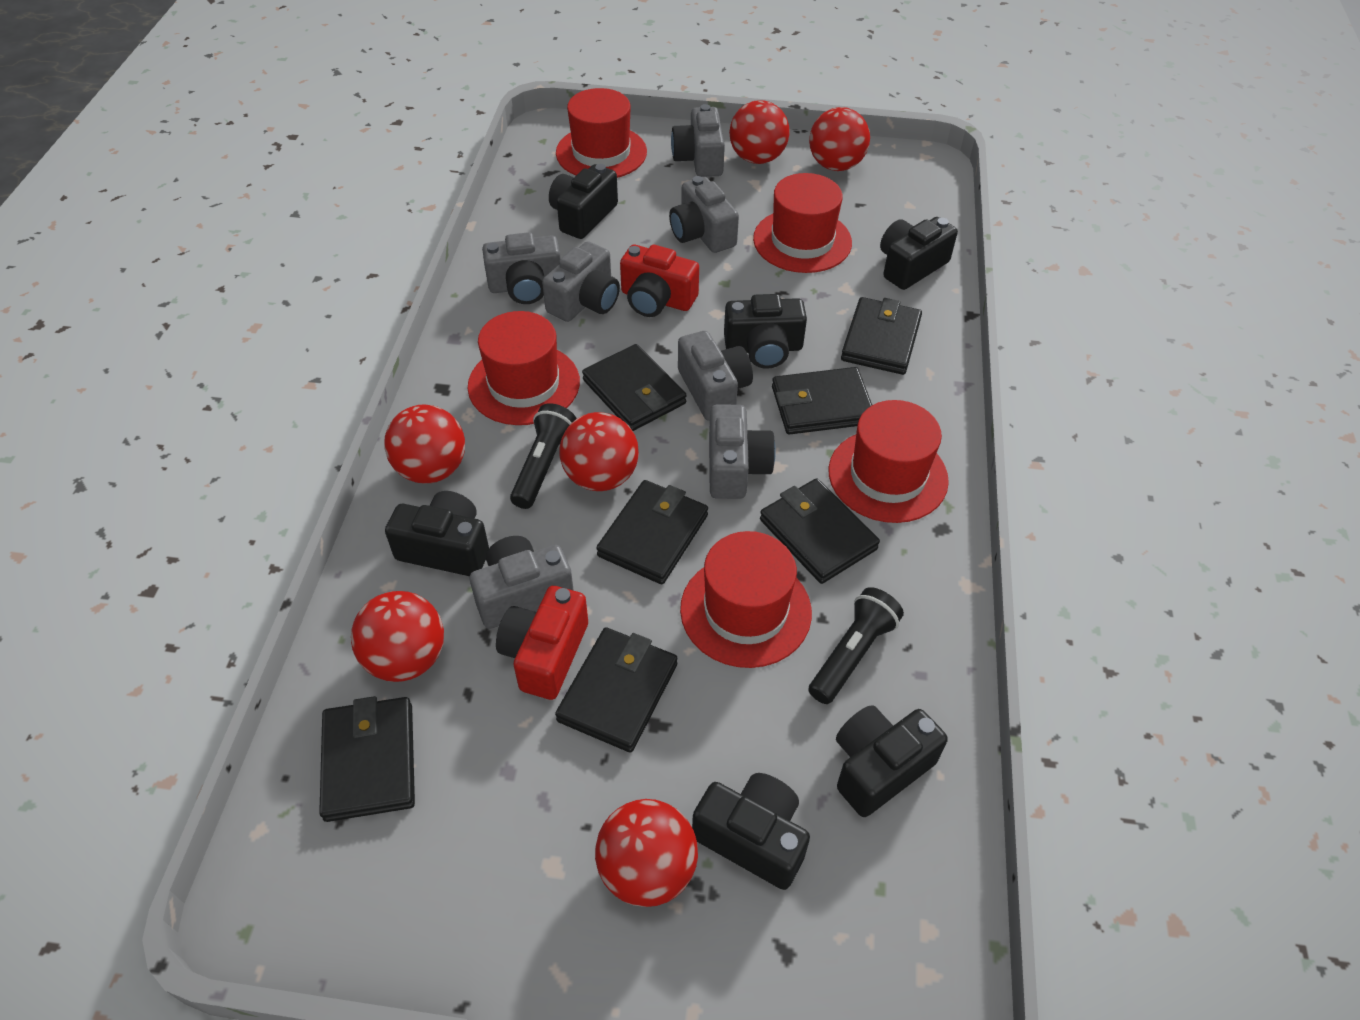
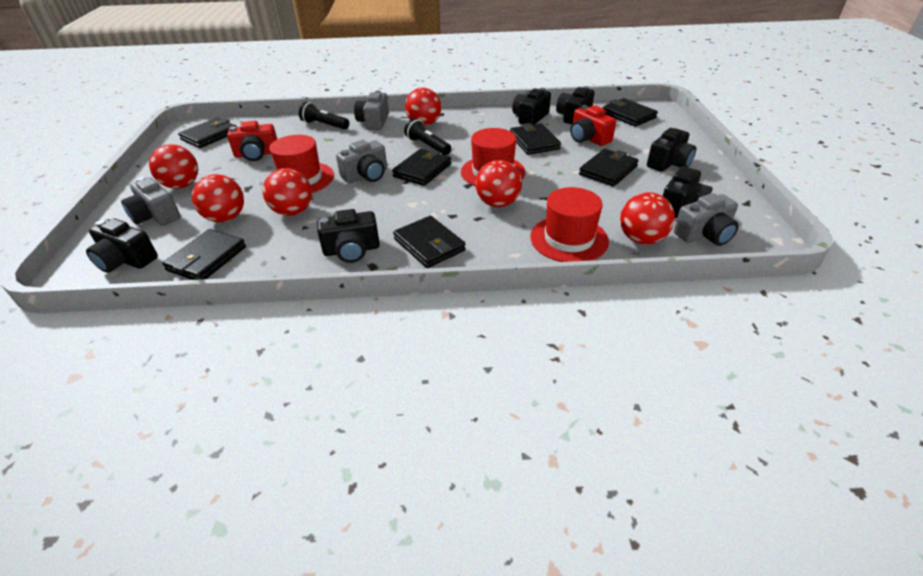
grey camera: 7 -> 4
red hat: 5 -> 3

